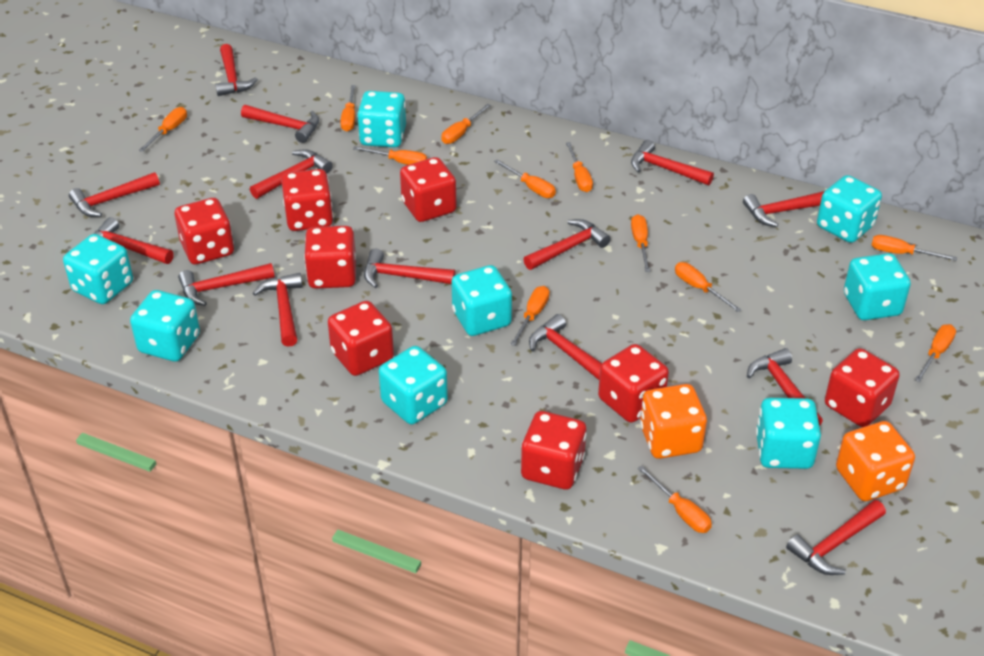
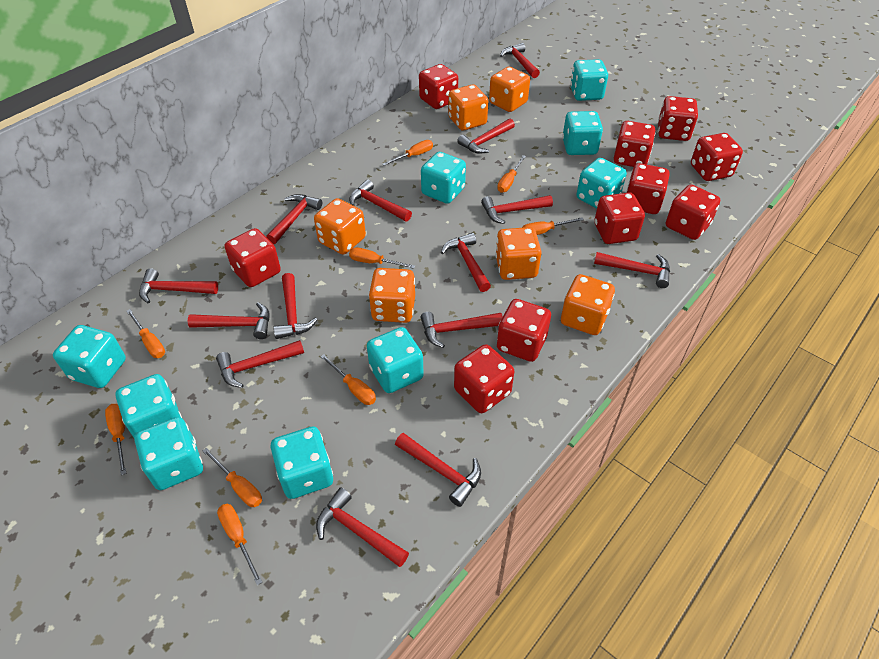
orange dice: 2 -> 6
orange screwdriver: 12 -> 9
red dice: 8 -> 10
turquoise dice: 8 -> 9

